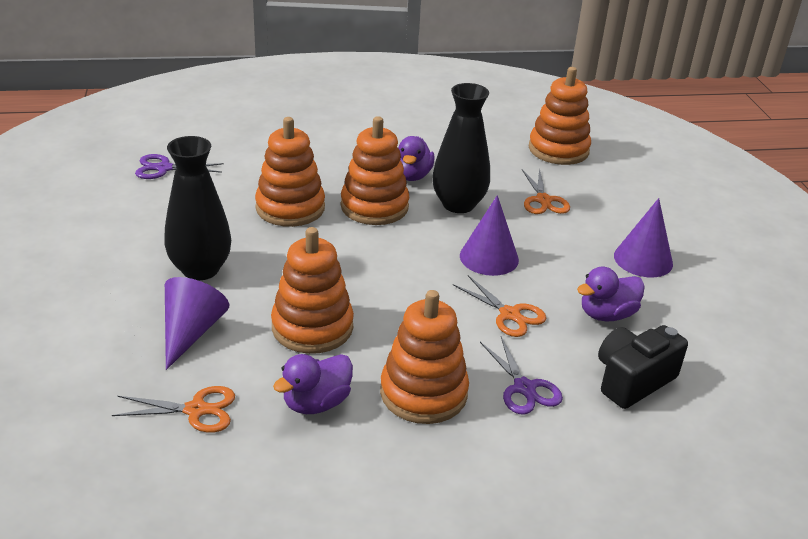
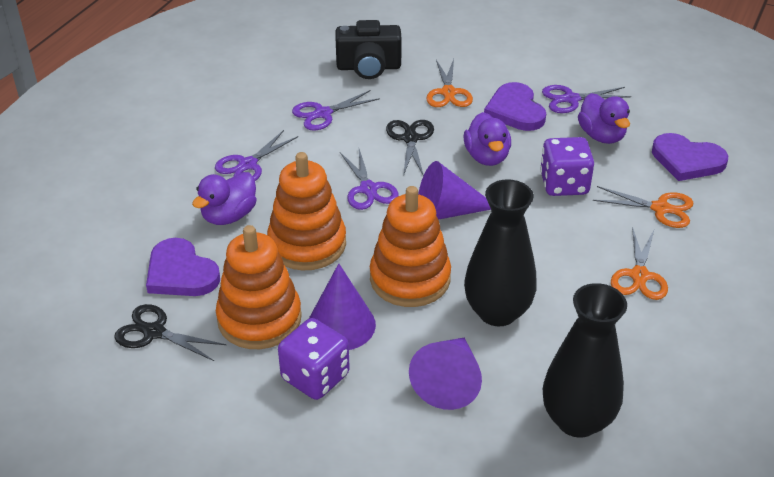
black scissors: 0 -> 2
orange stacking toy: 5 -> 3
purple dice: 0 -> 2
purple heart: 0 -> 3
purple scissors: 2 -> 4

